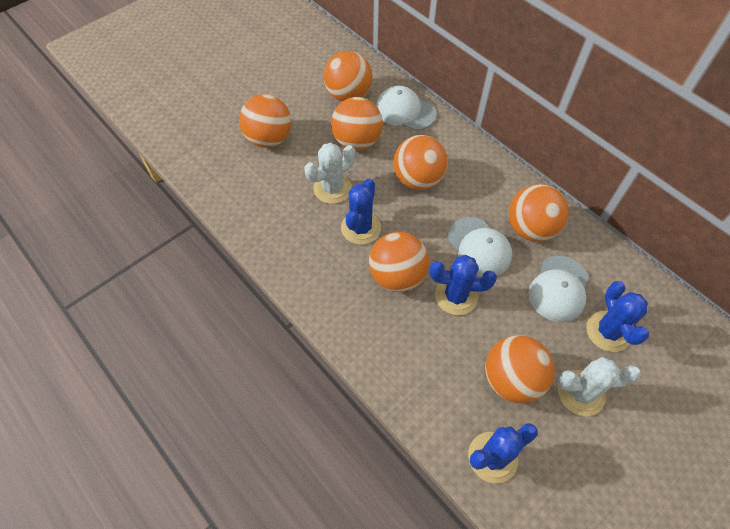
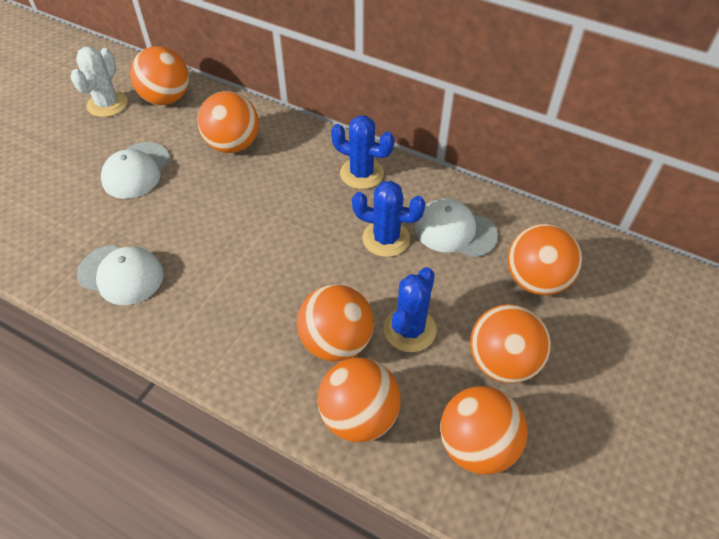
blue cactus: 4 -> 3
white cactus: 2 -> 1

